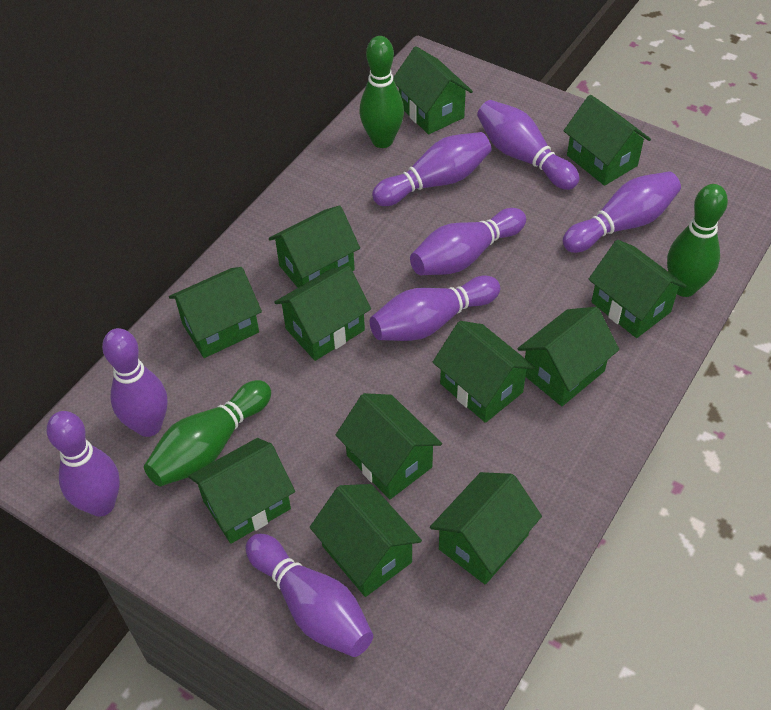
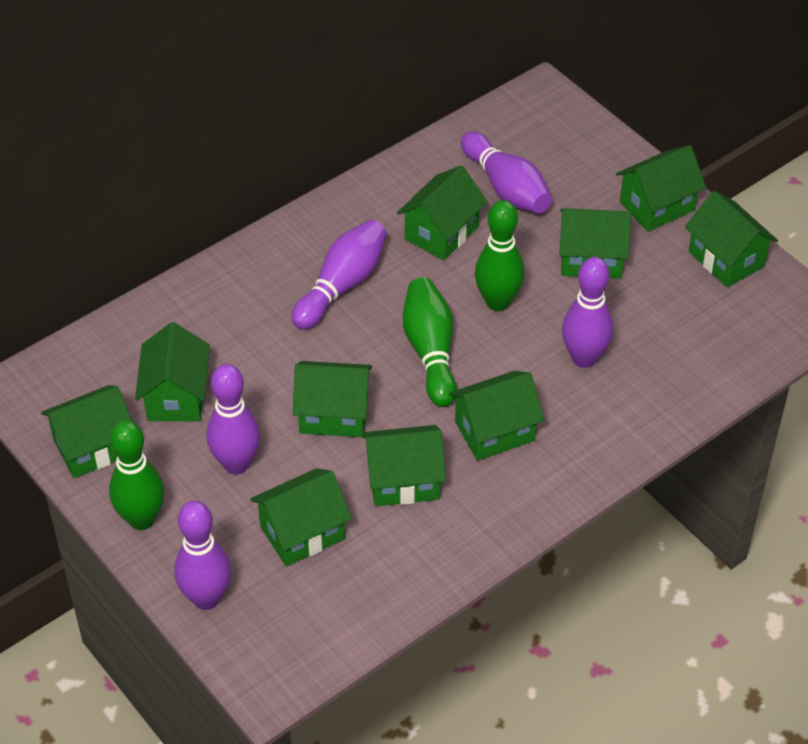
green house: 12 -> 10
purple bowling pin: 8 -> 5

